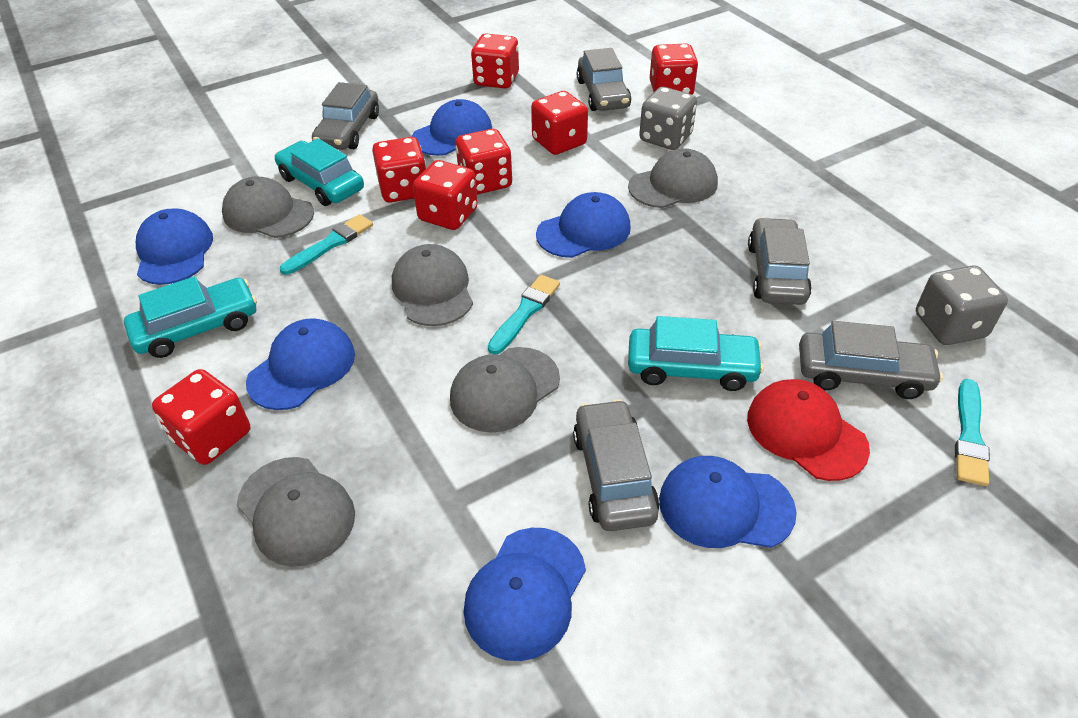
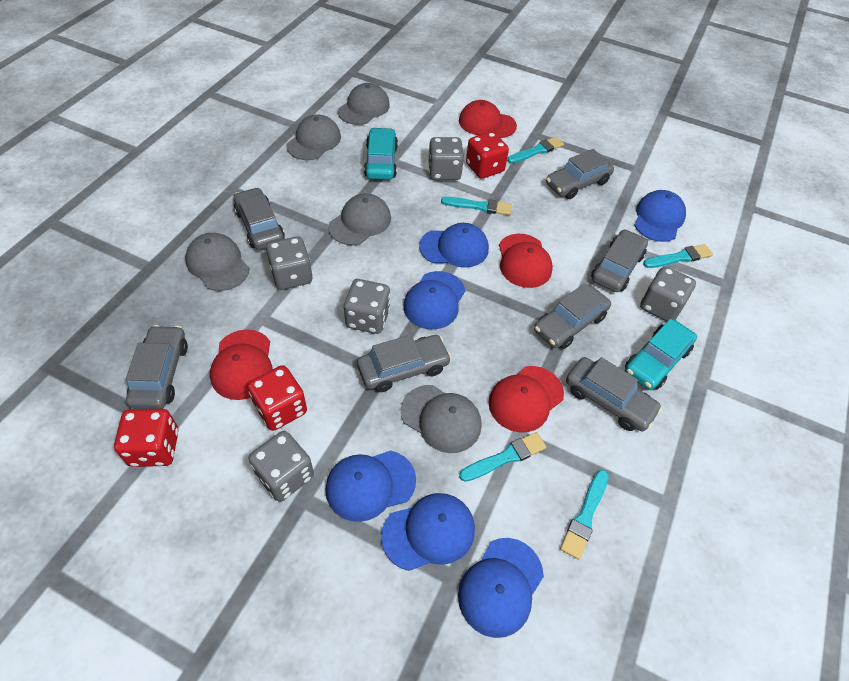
grey car: 5 -> 7
grey dice: 2 -> 5
red cap: 1 -> 4
red dice: 7 -> 3
turquoise brush: 3 -> 5
turquoise car: 3 -> 2

